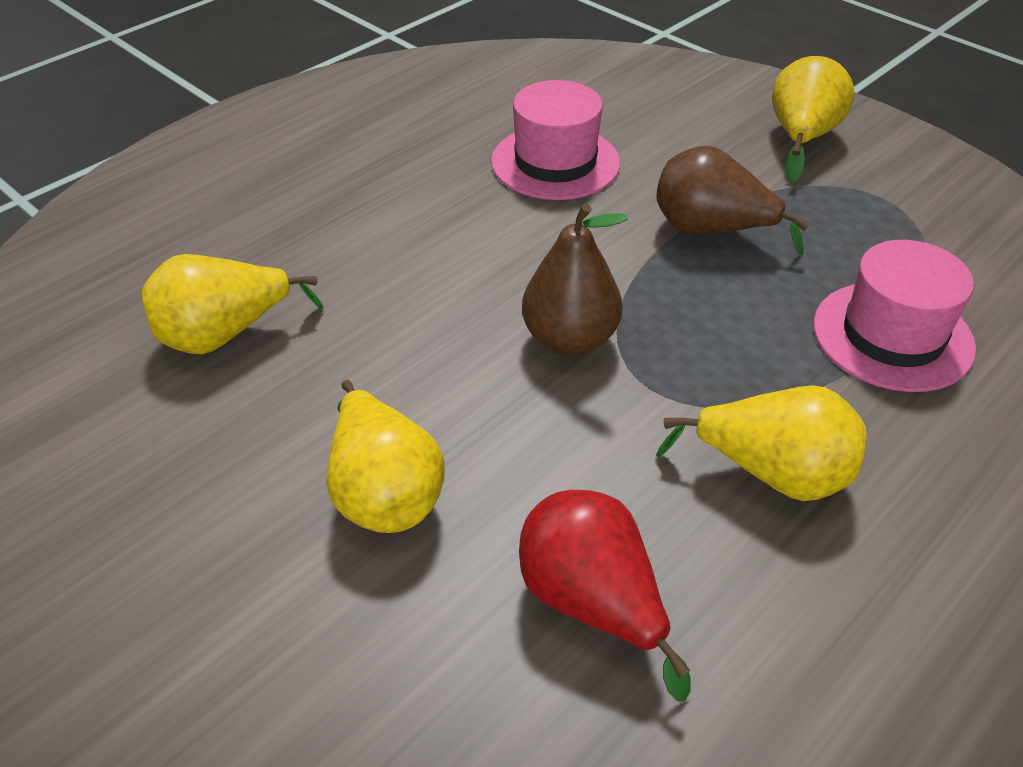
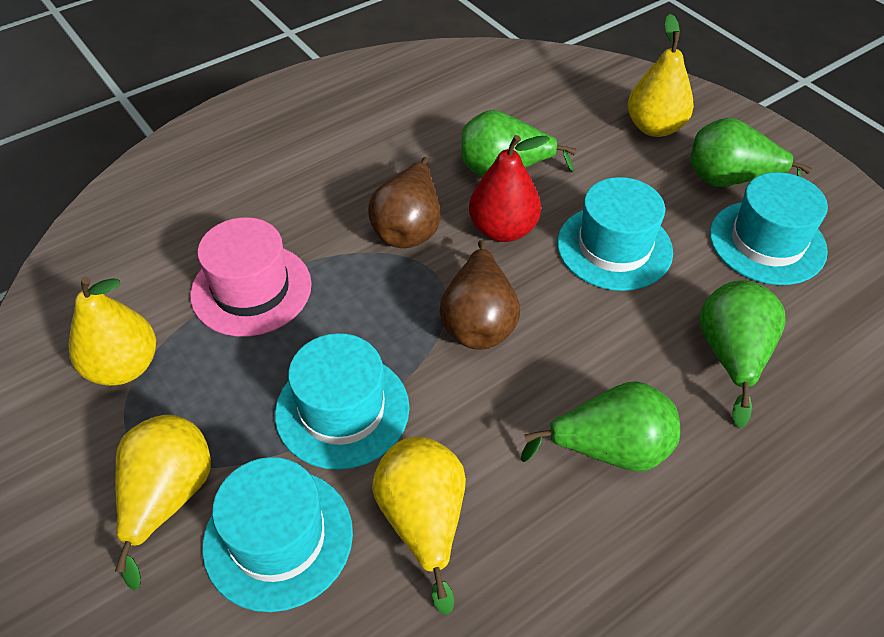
green pear: 0 -> 4
pink hat: 2 -> 1
turquoise hat: 0 -> 4

